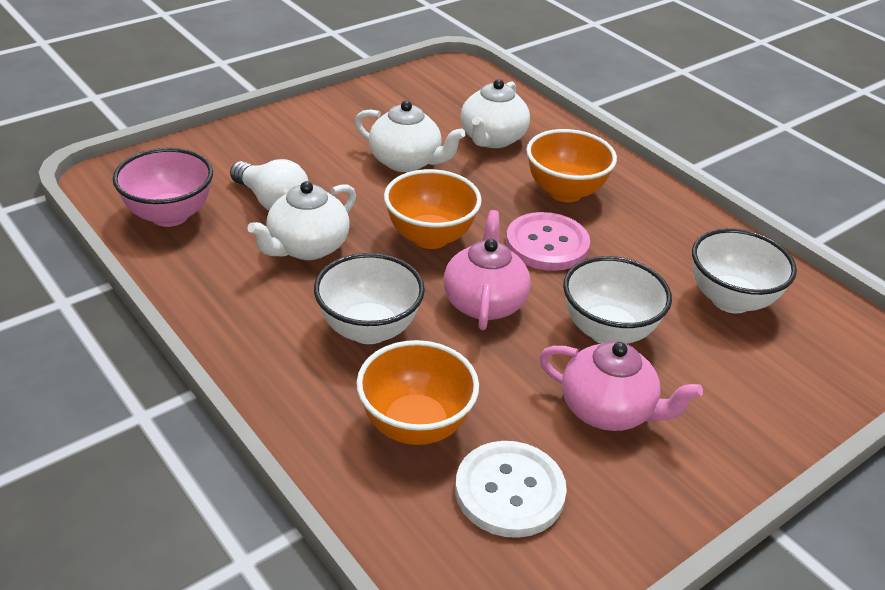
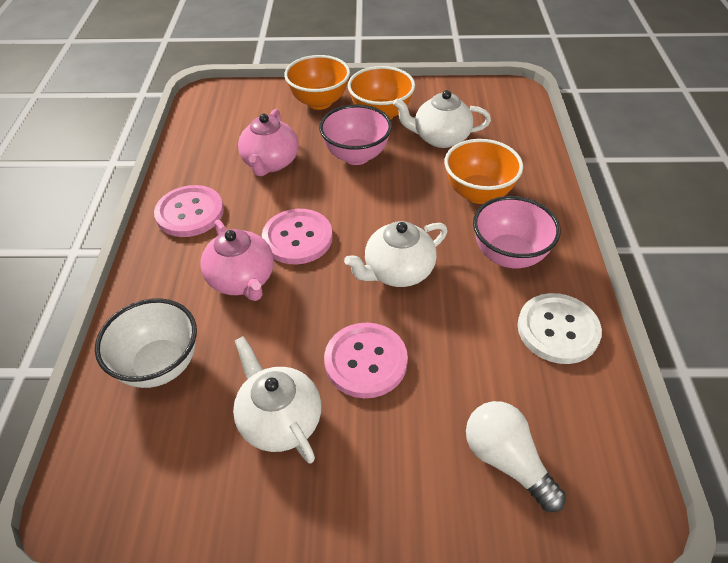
pink bowl: 1 -> 2
pink button: 1 -> 3
white bowl: 3 -> 1

